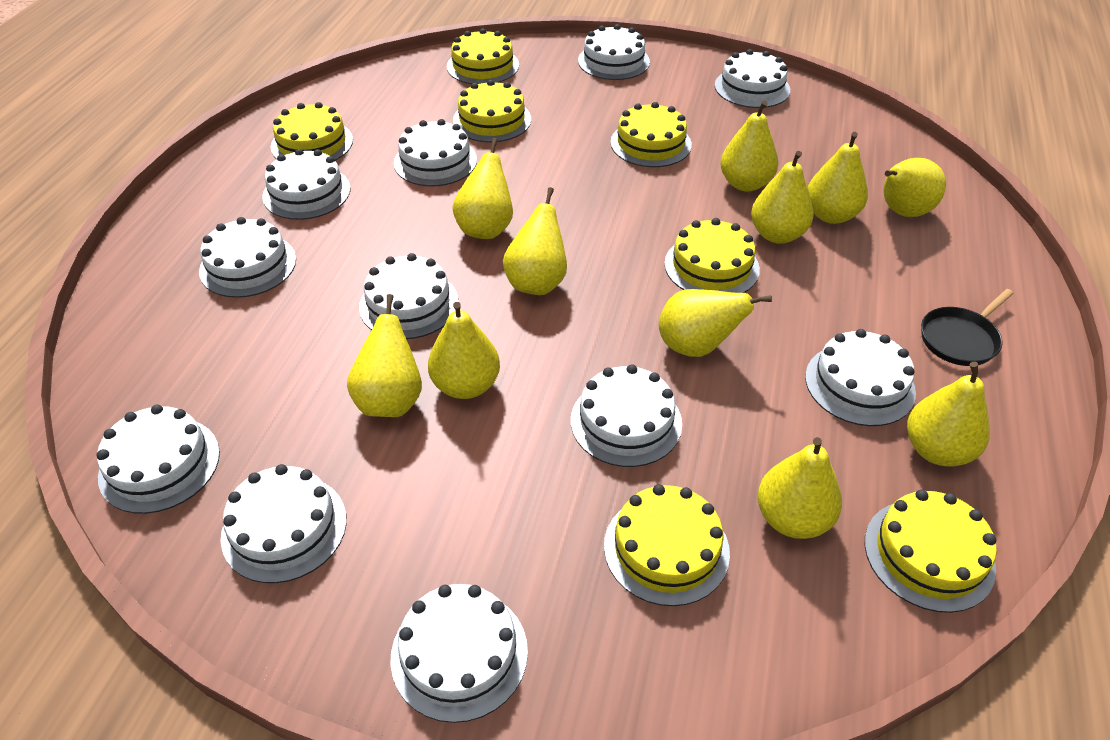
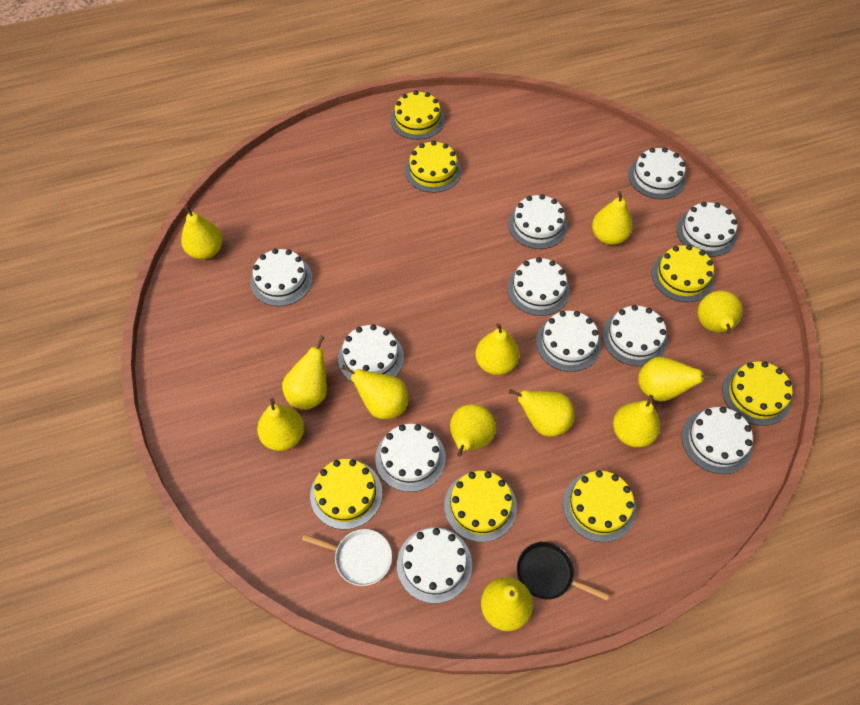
white pan: 0 -> 1
yellow pear: 11 -> 12

